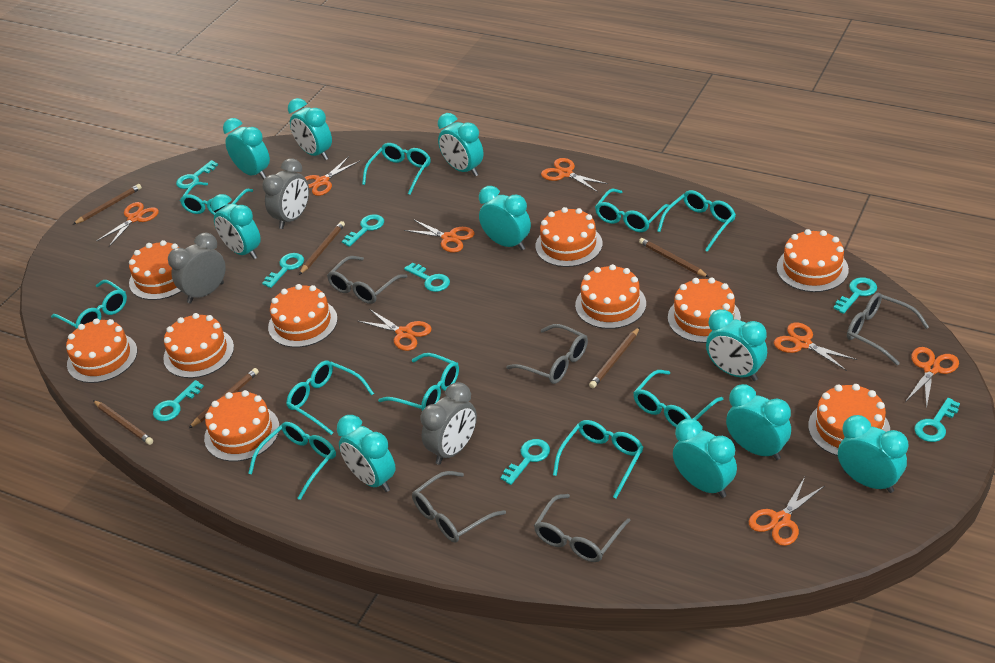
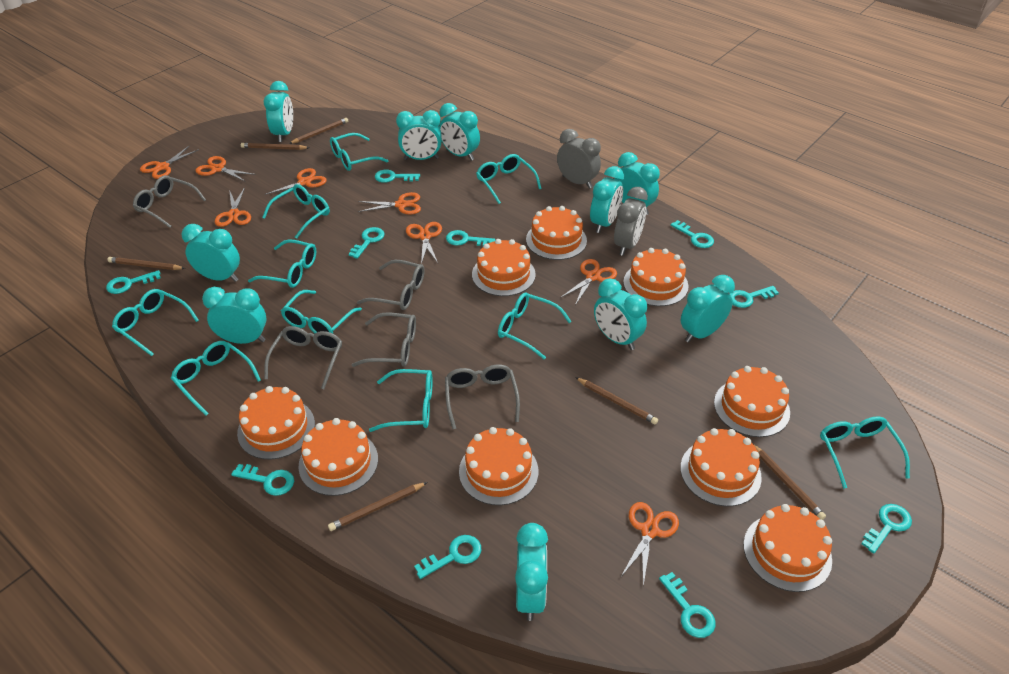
grey clock: 3 -> 2
orange cake: 10 -> 9
turquoise key: 8 -> 10

